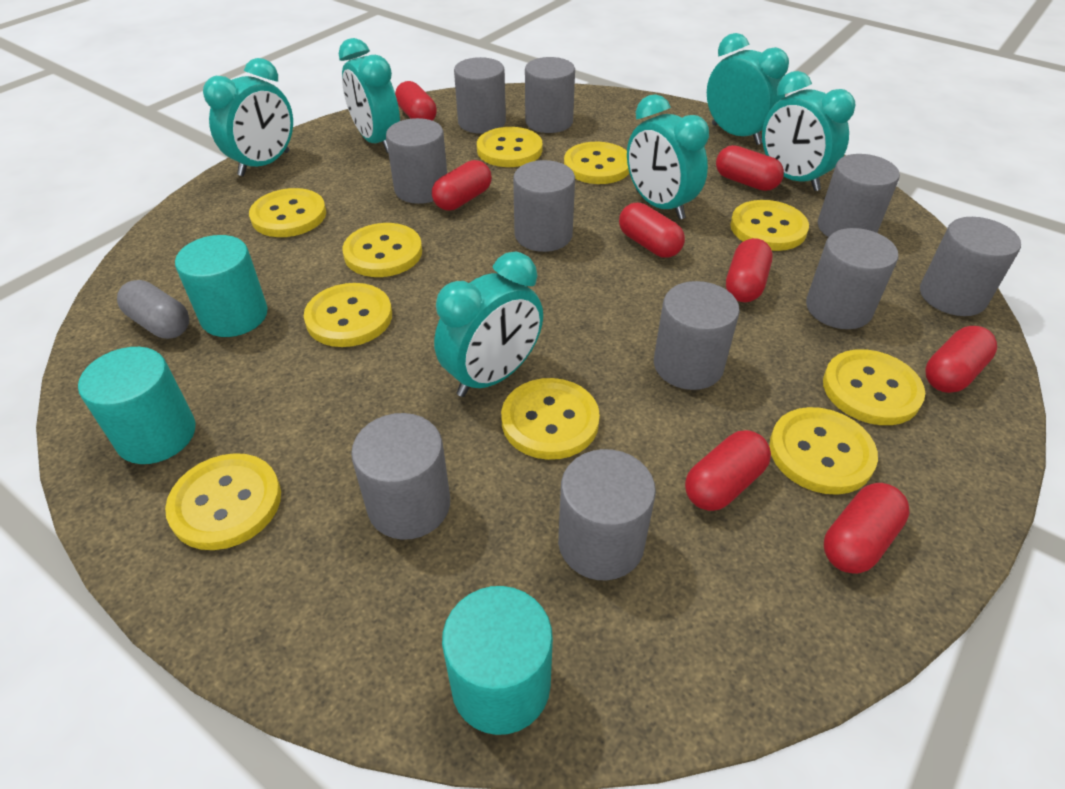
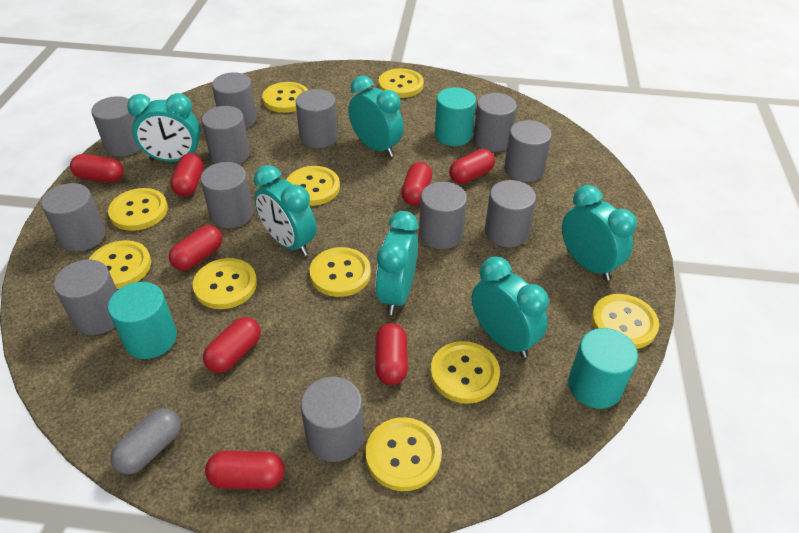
grey cylinder: 10 -> 12

